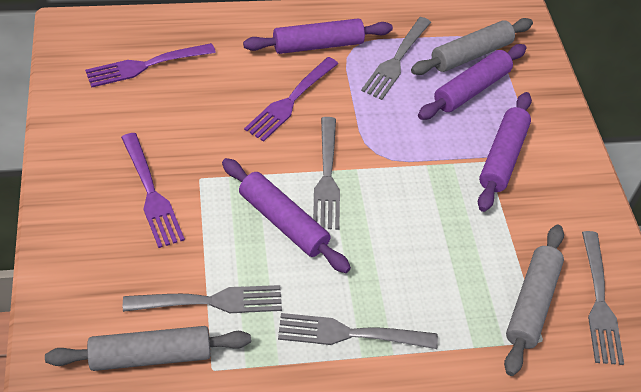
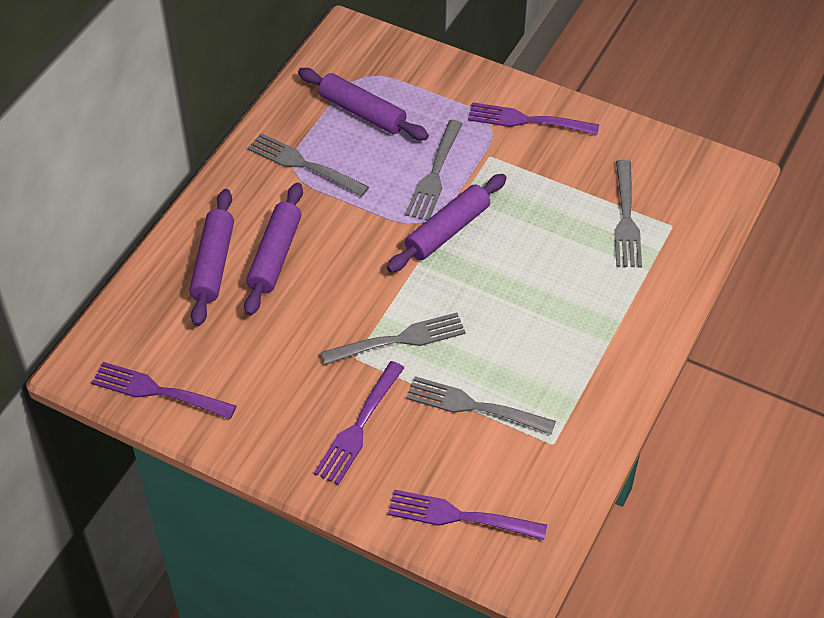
grey rolling pin: 3 -> 0
purple fork: 3 -> 4

